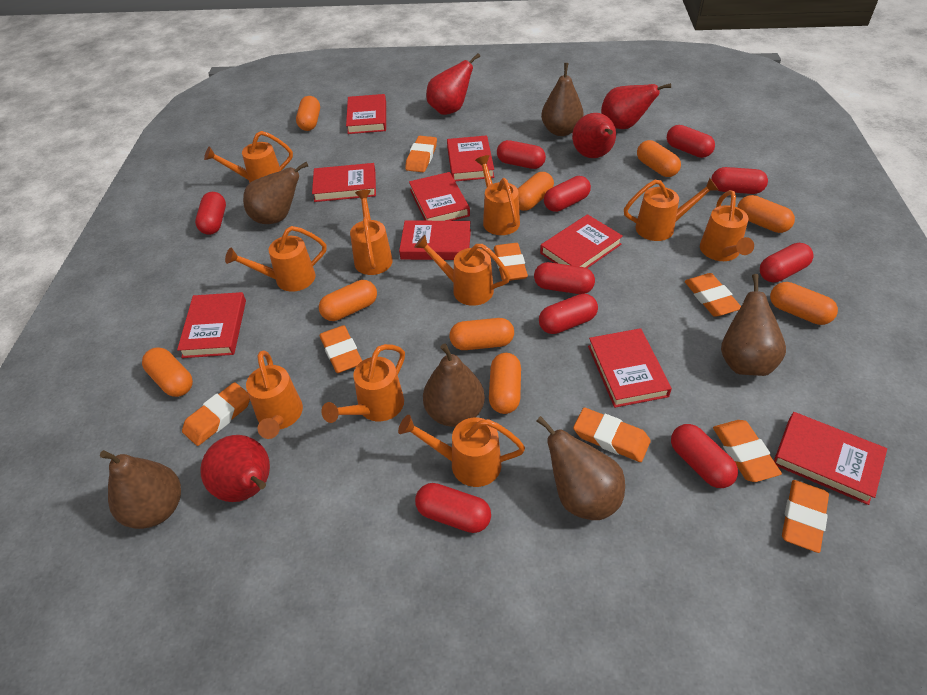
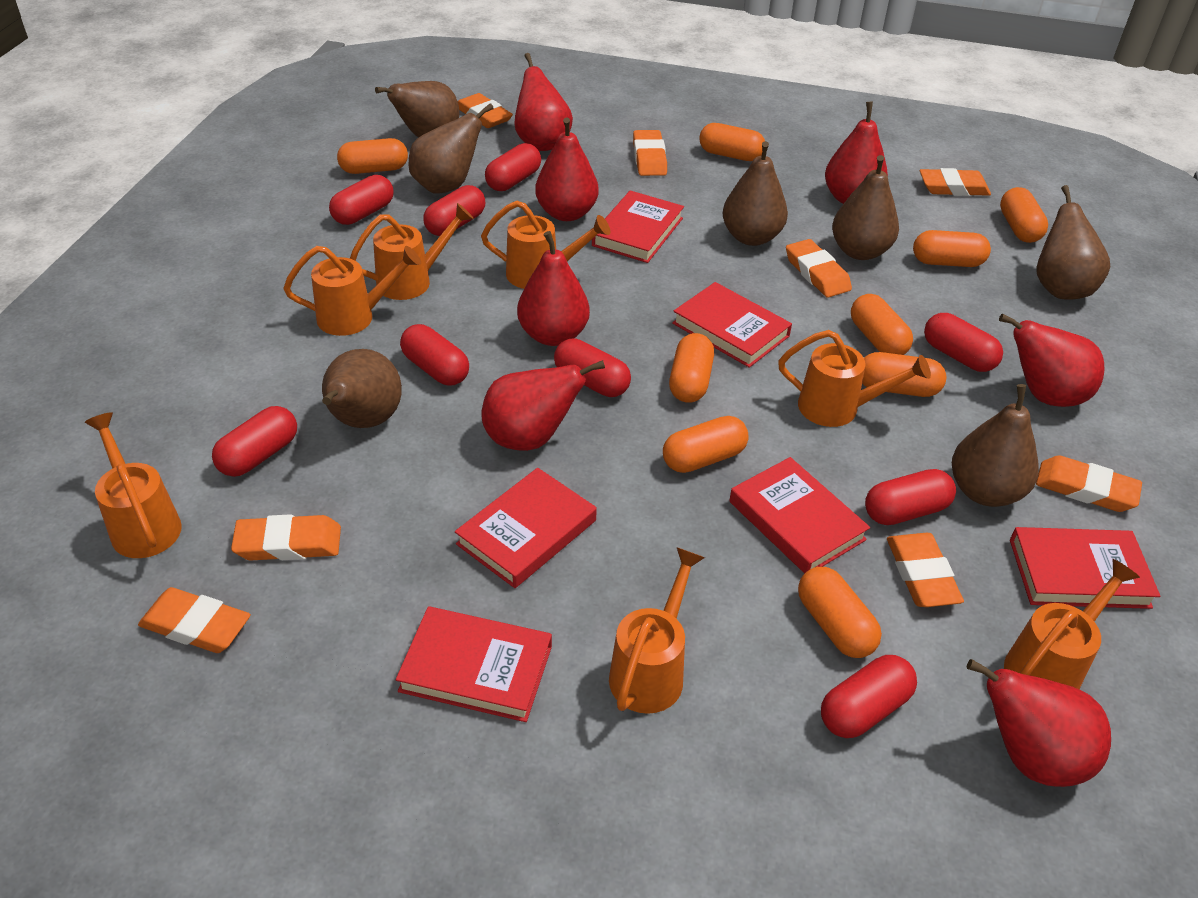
brown pear: 6 -> 7
orange watering can: 10 -> 7
red book: 9 -> 6
red capsule: 10 -> 9
red pear: 4 -> 7

